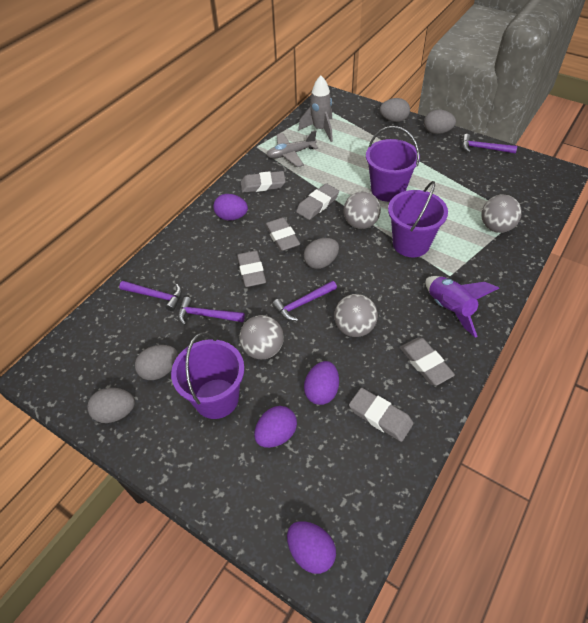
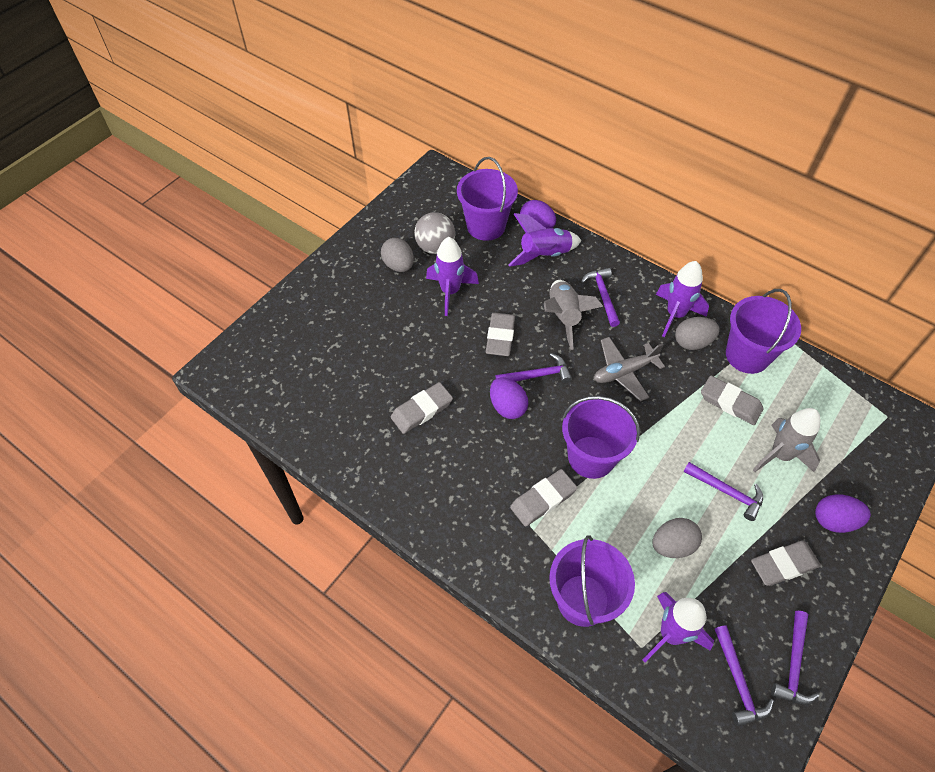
grey ball: 4 -> 1
grey egg: 5 -> 3
grey eraser: 6 -> 5
grey rocket: 1 -> 2
purple bucket: 3 -> 4
purple egg: 4 -> 3
purple hammer: 4 -> 5
purple rocket: 1 -> 4

